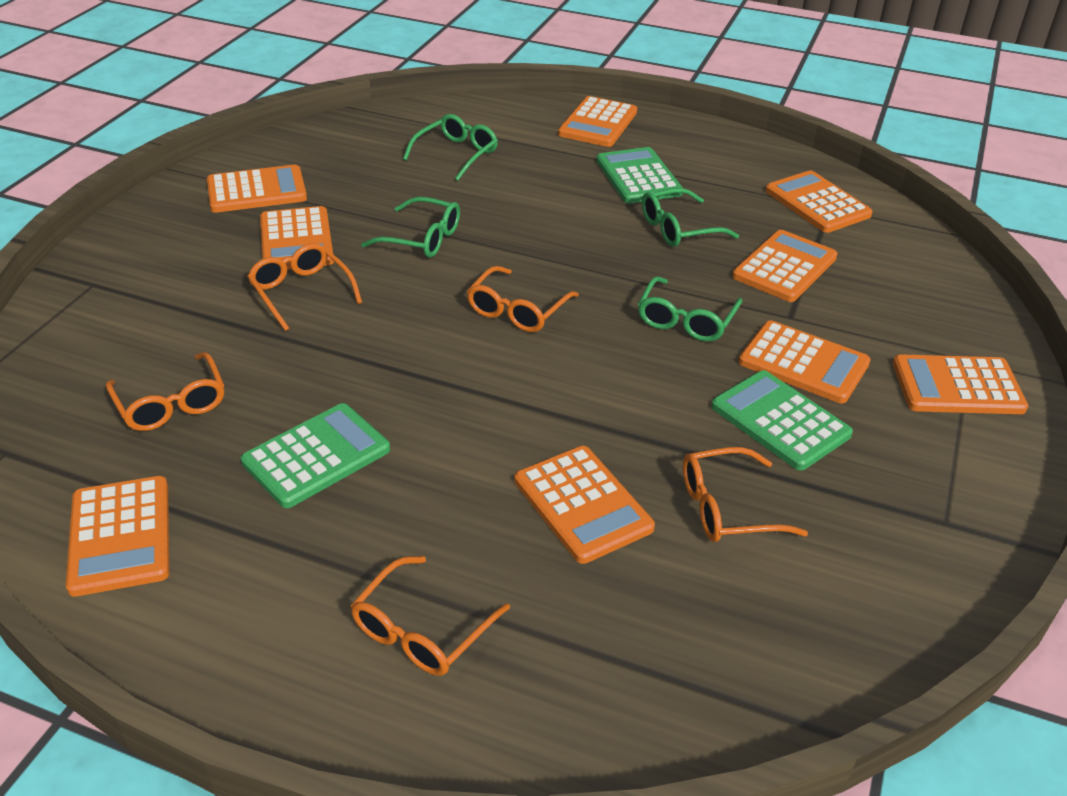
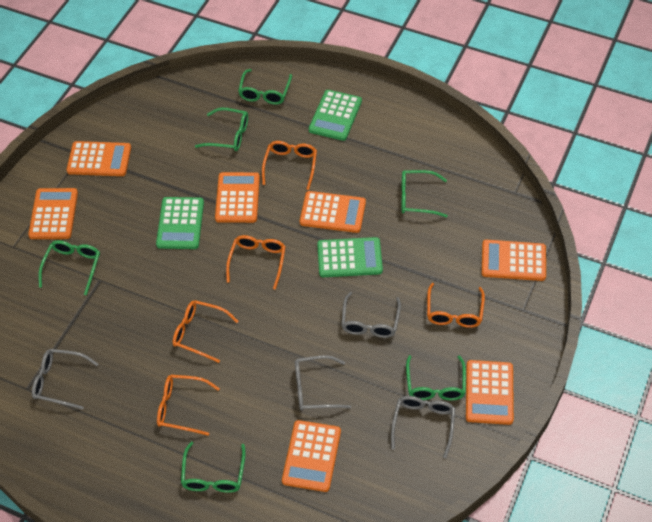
green glasses: 4 -> 6
grey glasses: 0 -> 4
orange calculator: 9 -> 7

